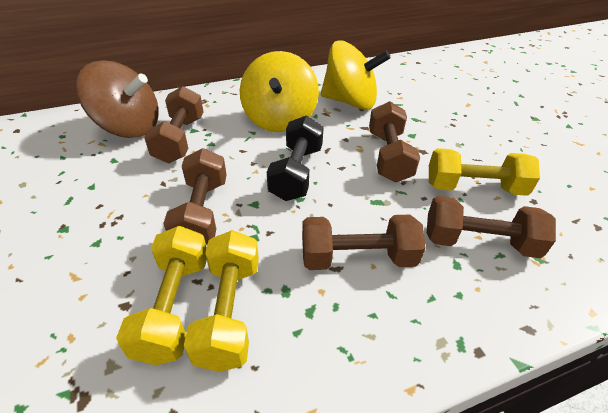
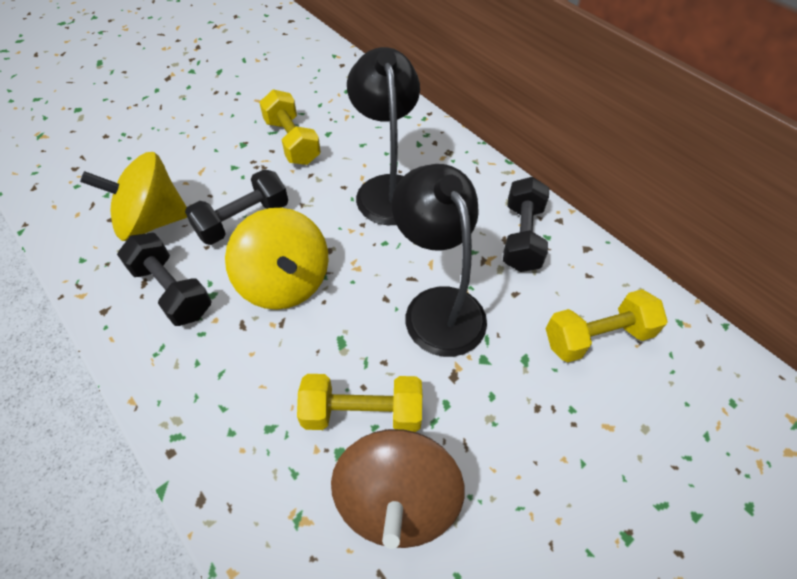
black dumbbell: 1 -> 3
black lamp: 0 -> 2
brown dumbbell: 5 -> 0

